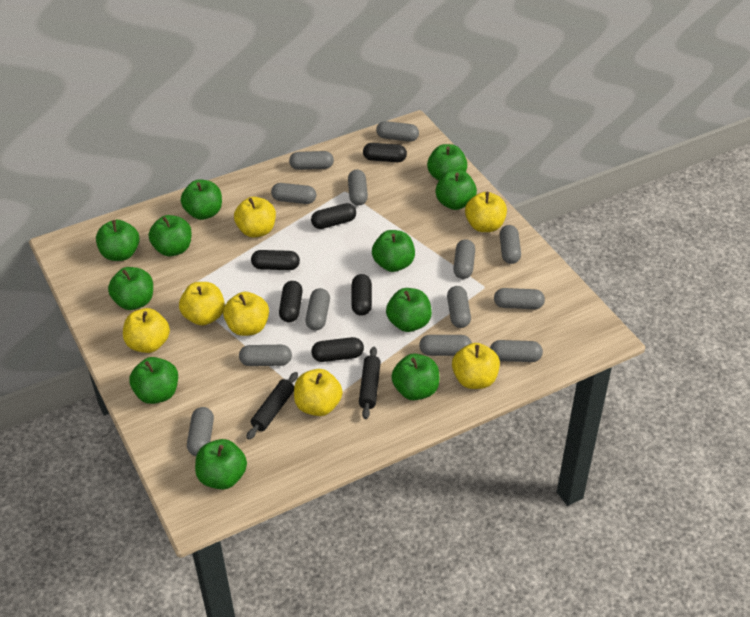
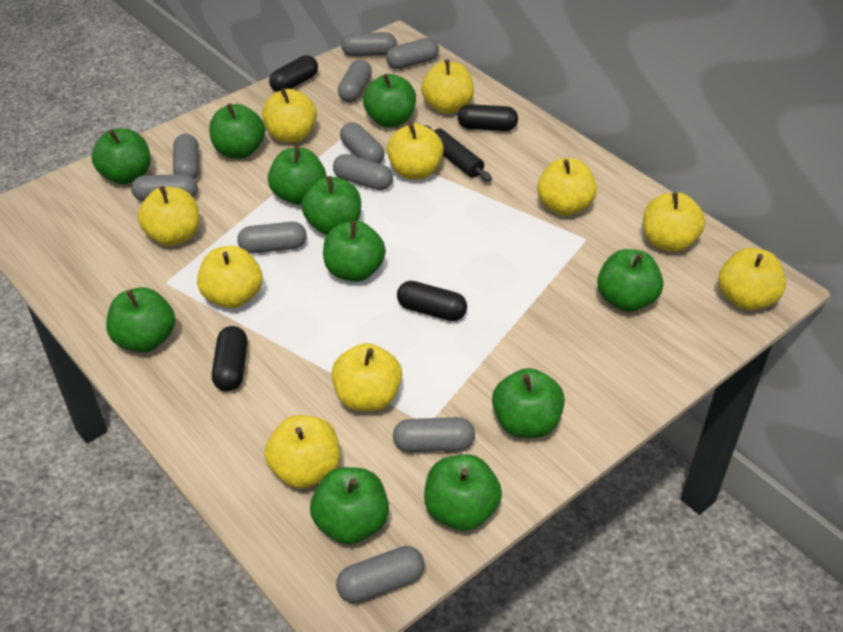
black capsule: 6 -> 4
black rolling pin: 2 -> 1
grey capsule: 13 -> 10
yellow apple: 7 -> 10

